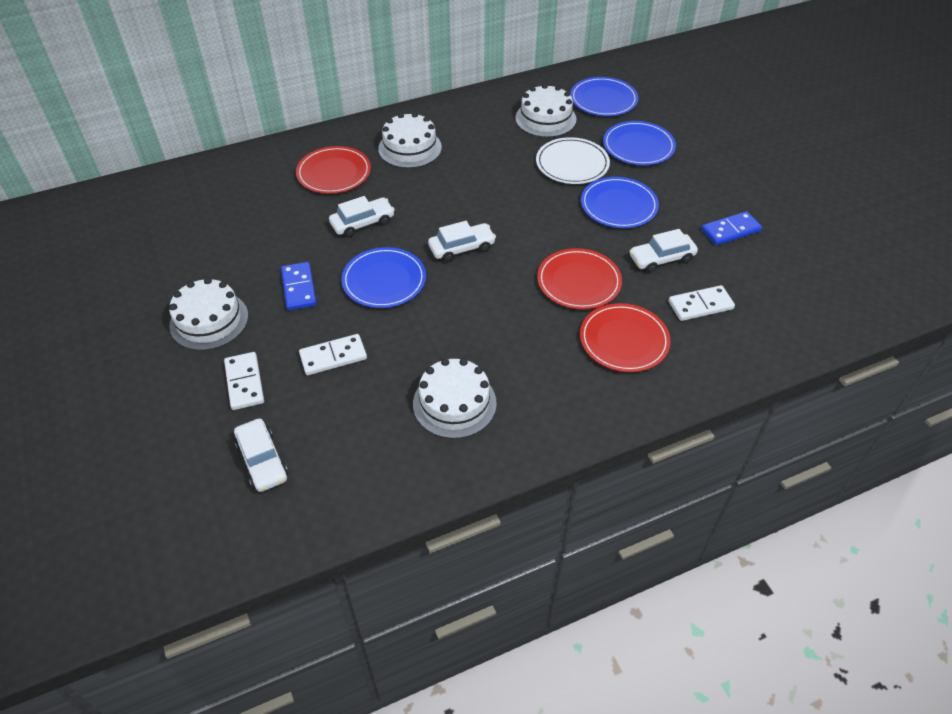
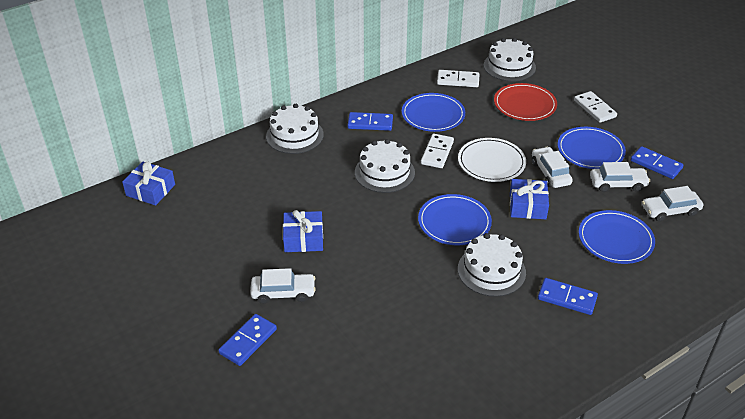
blue domino: 2 -> 4
blue gift: 0 -> 3
red plate: 3 -> 1

